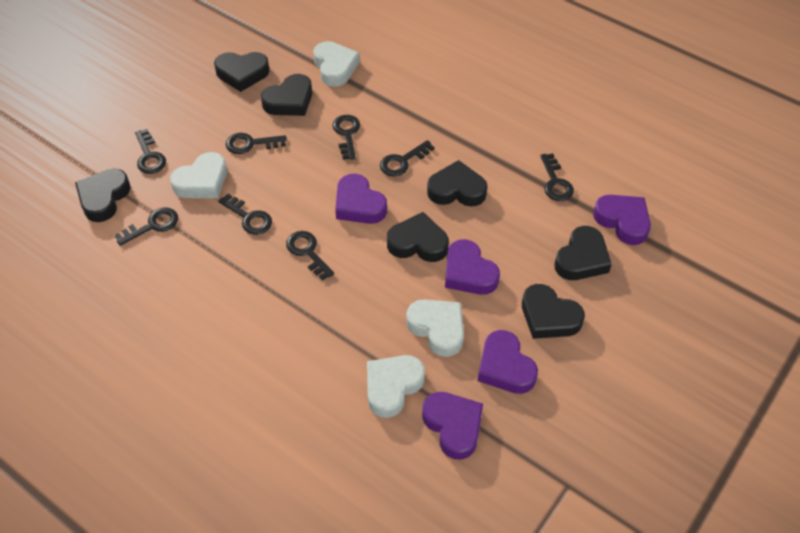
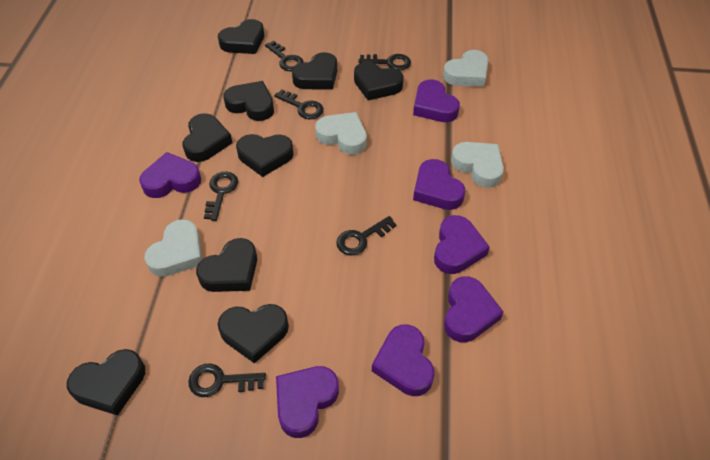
black heart: 7 -> 9
black key: 8 -> 6
purple heart: 5 -> 7

